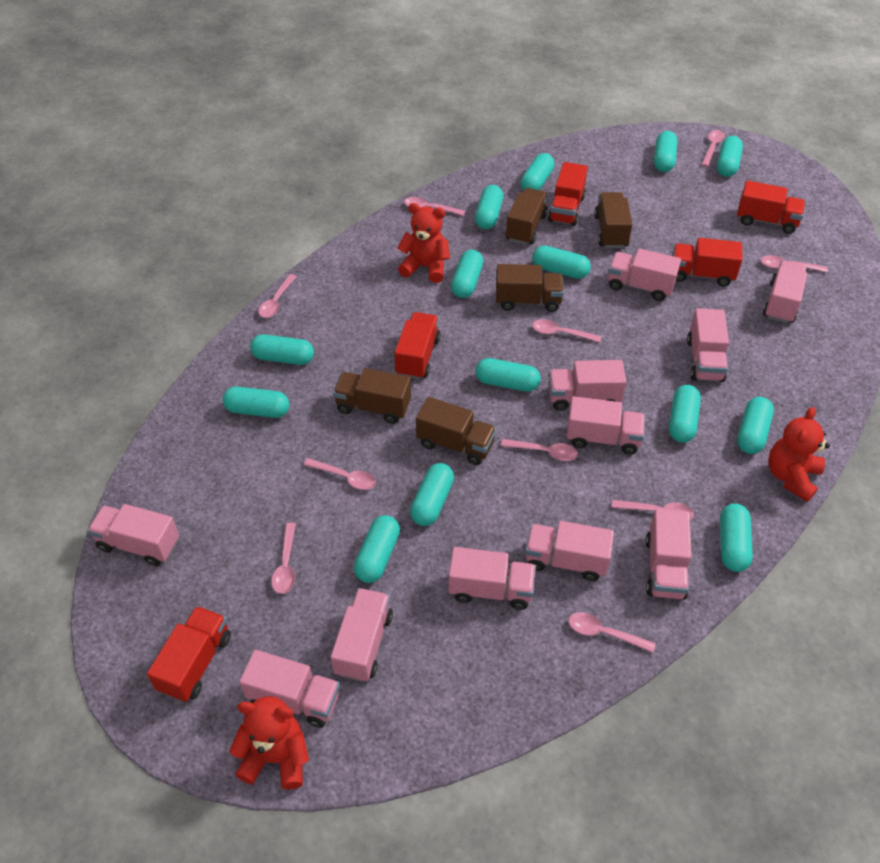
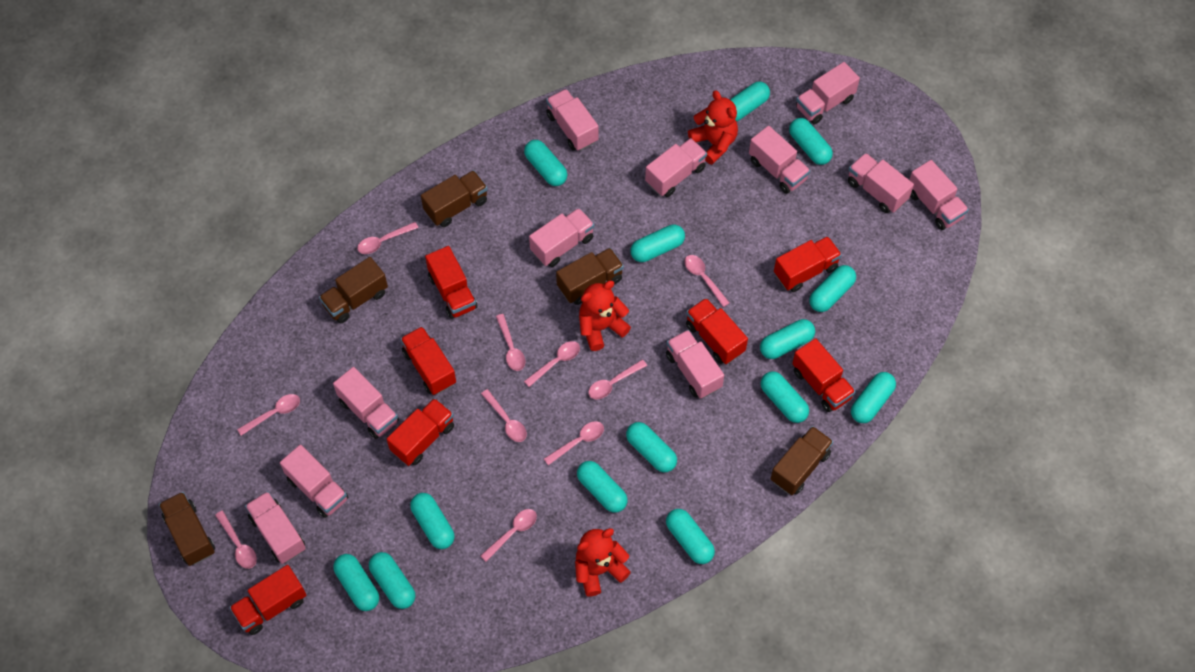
red truck: 5 -> 7

